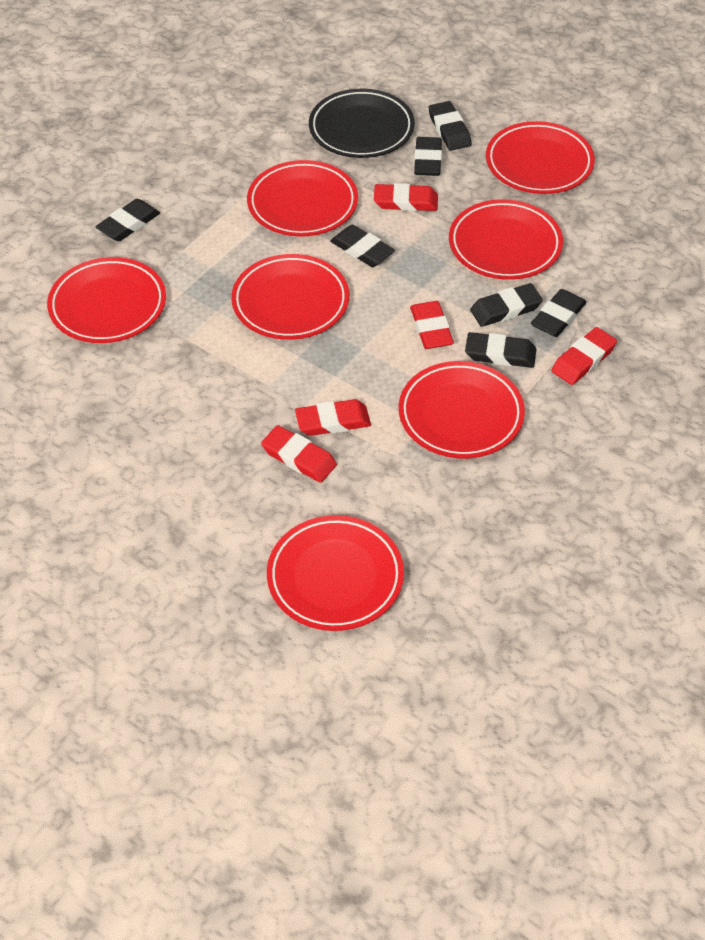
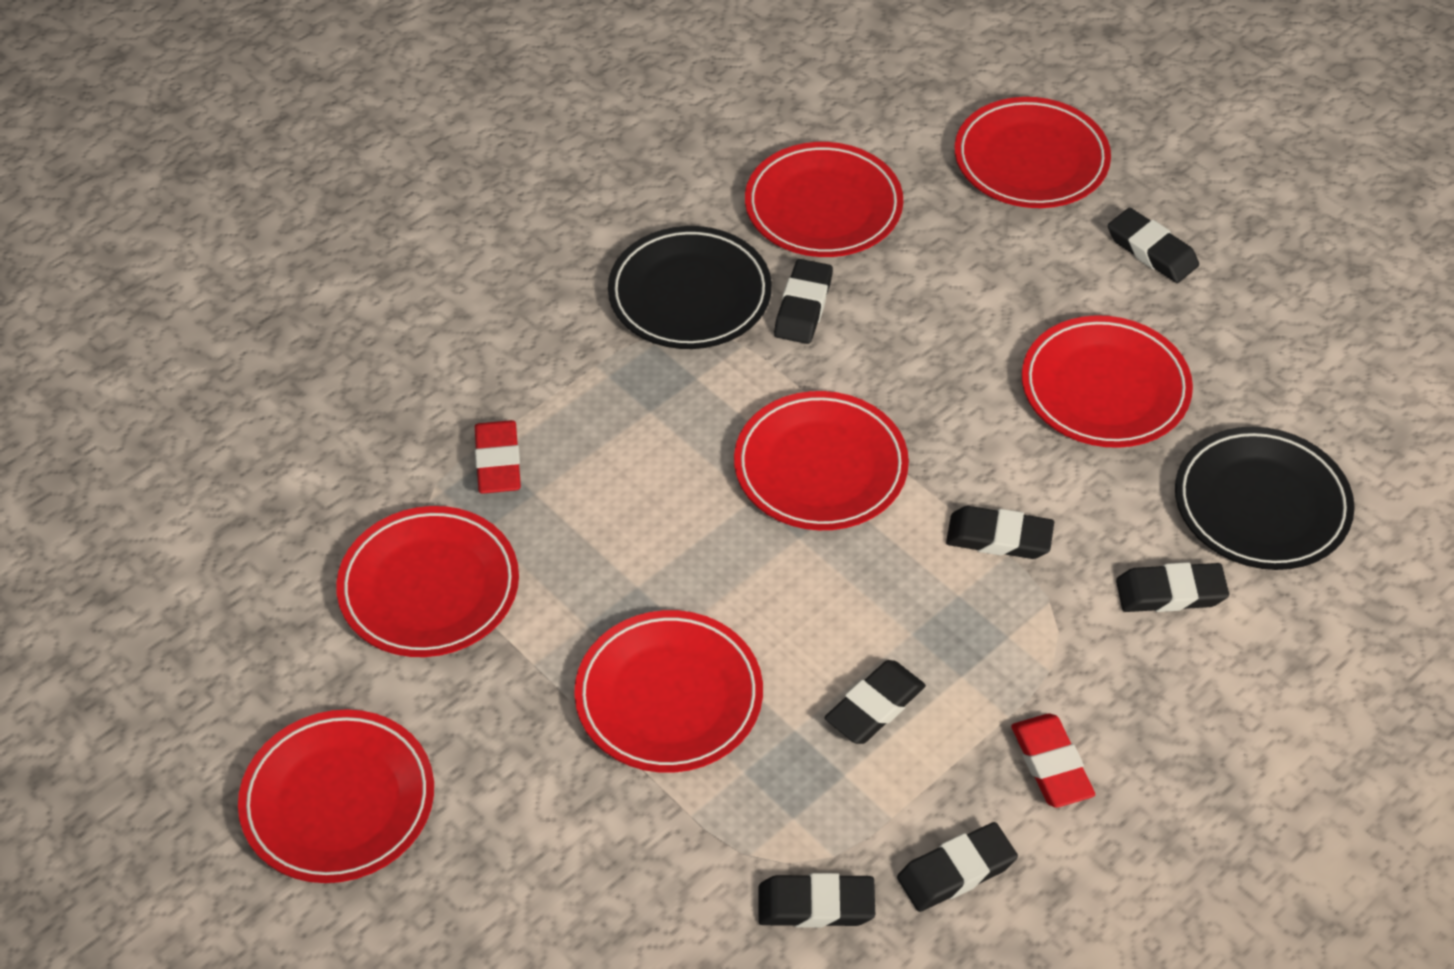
black plate: 1 -> 2
red eraser: 5 -> 2

